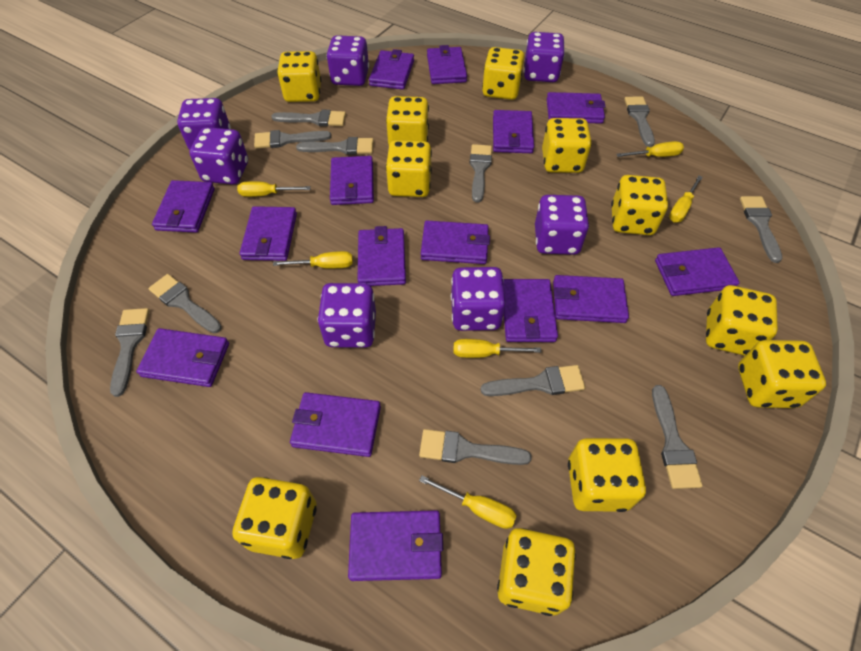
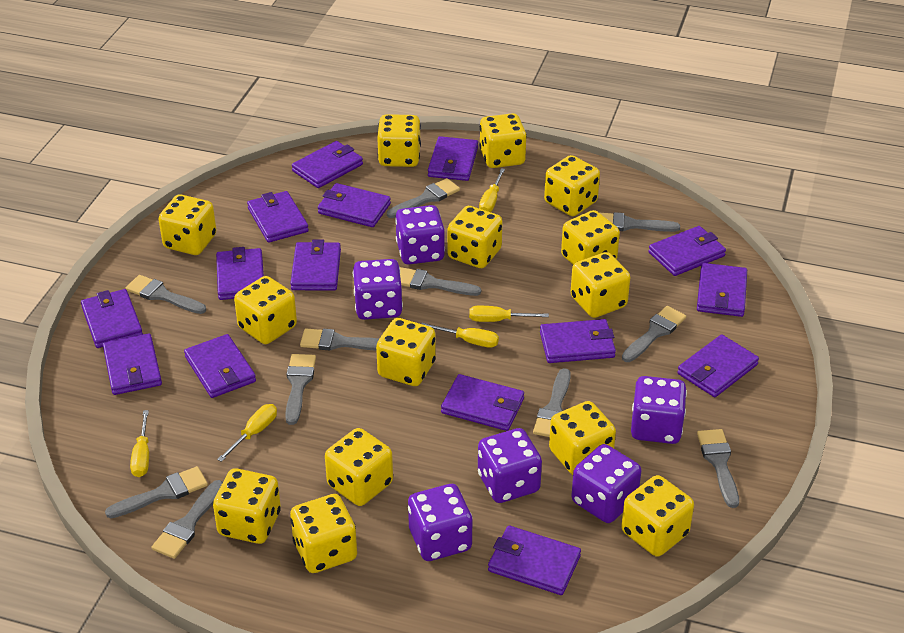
purple dice: 7 -> 6
yellow dice: 11 -> 14
yellow screwdriver: 6 -> 5

